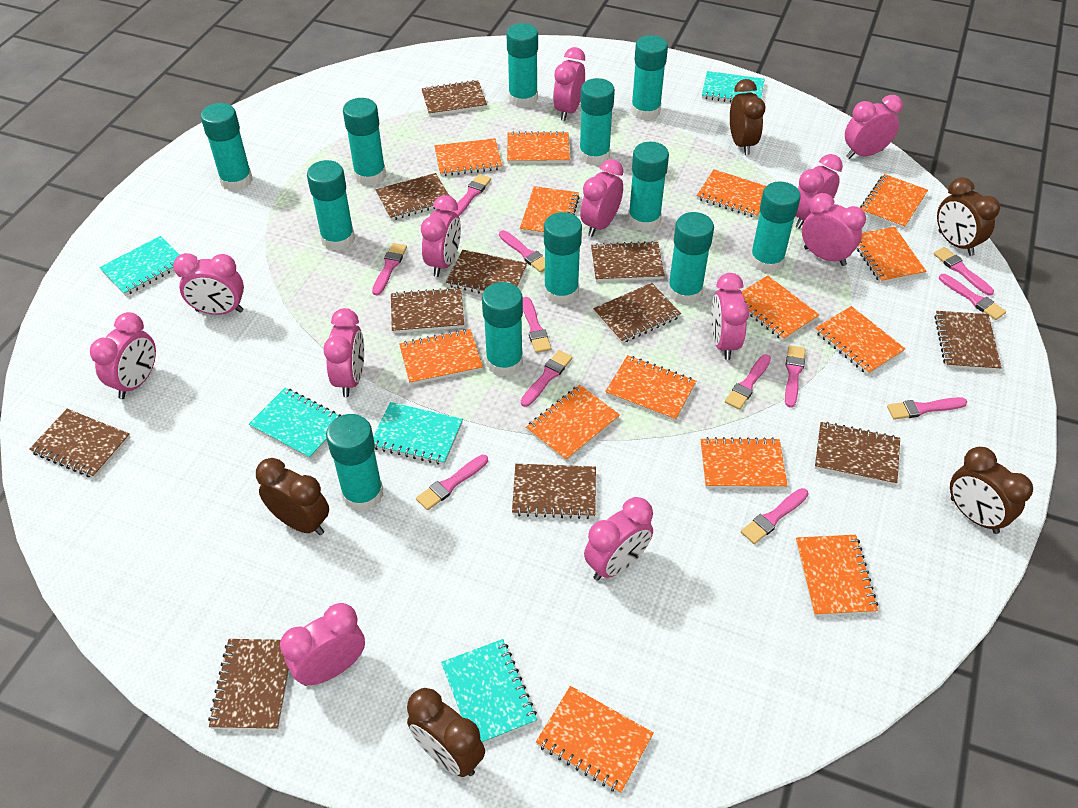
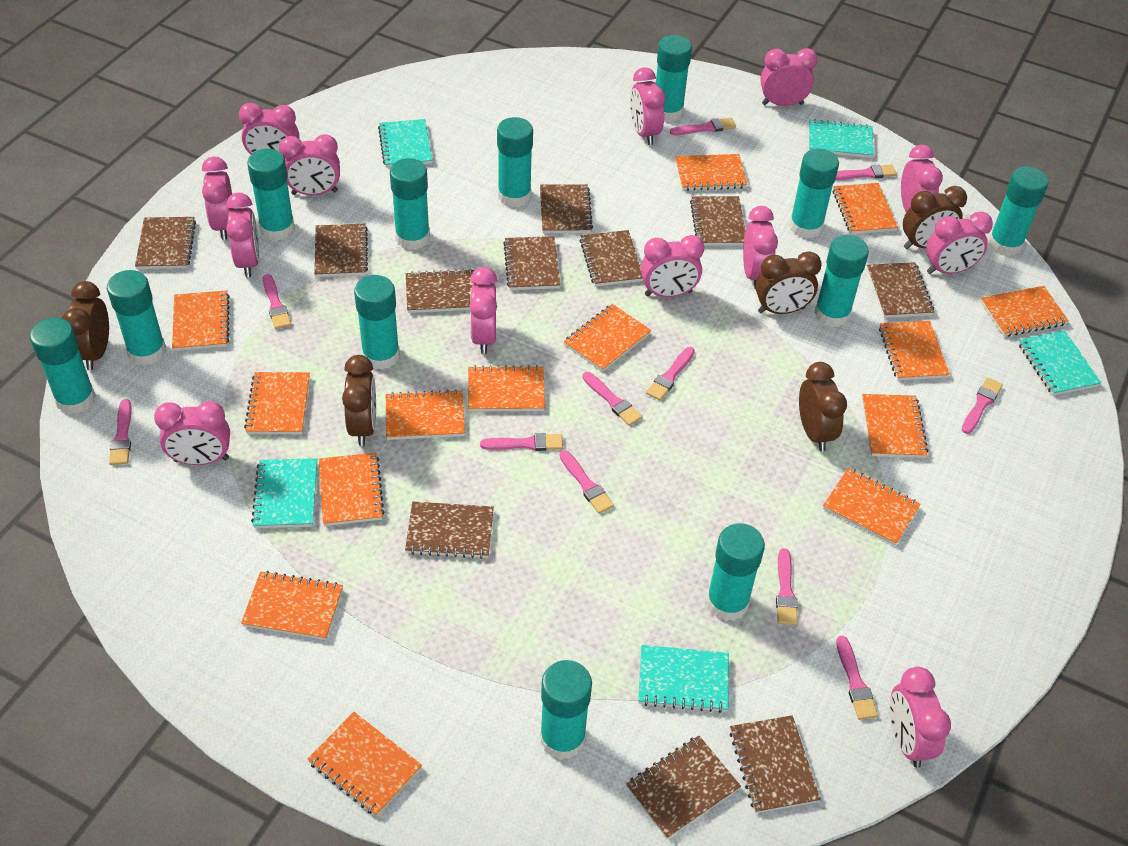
pink brush: 12 -> 11
pink clock: 12 -> 13

